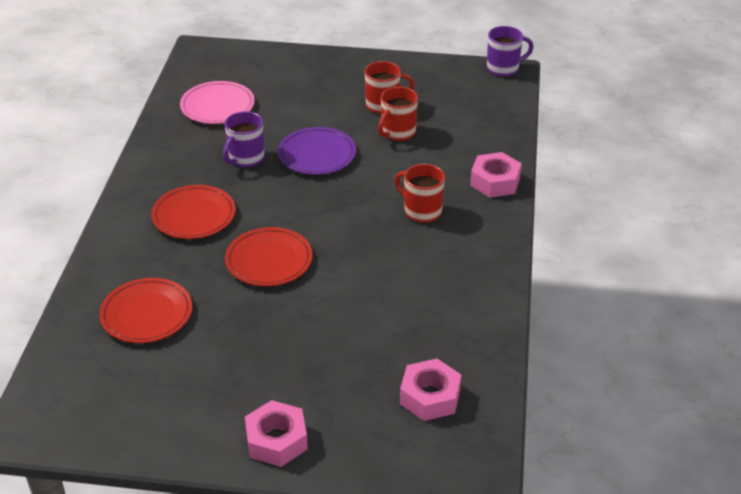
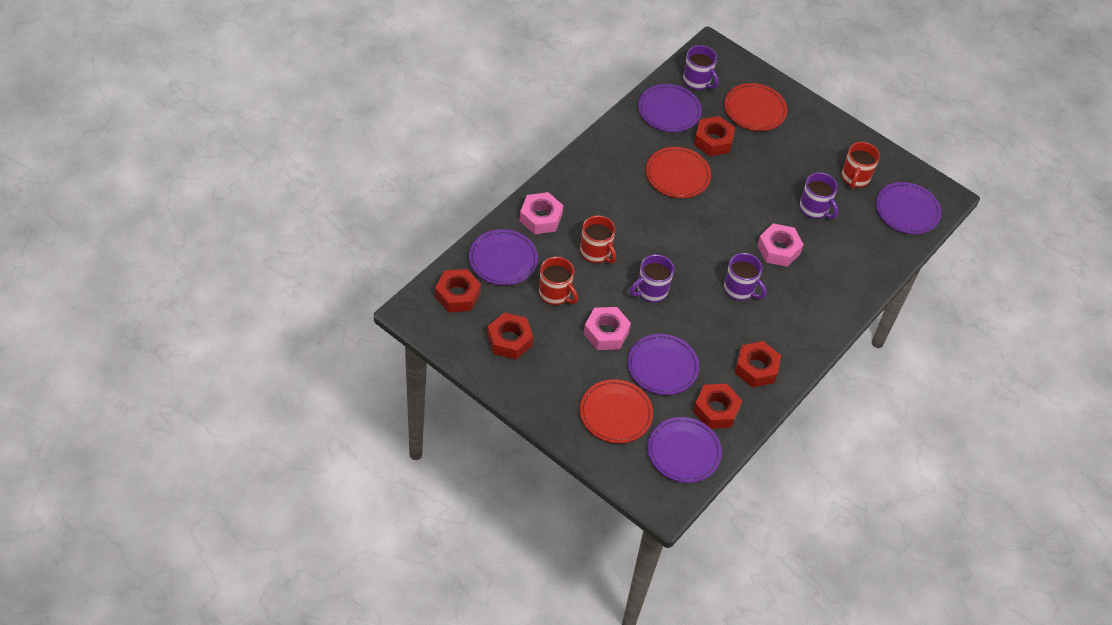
pink plate: 1 -> 0
purple mug: 2 -> 4
purple plate: 1 -> 5
red nut: 0 -> 5

